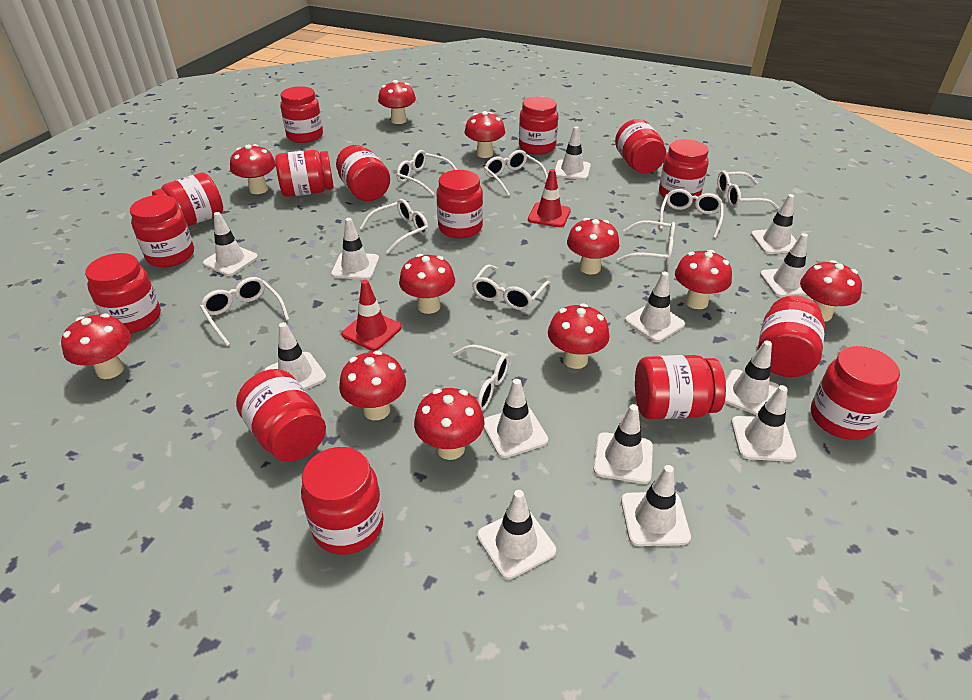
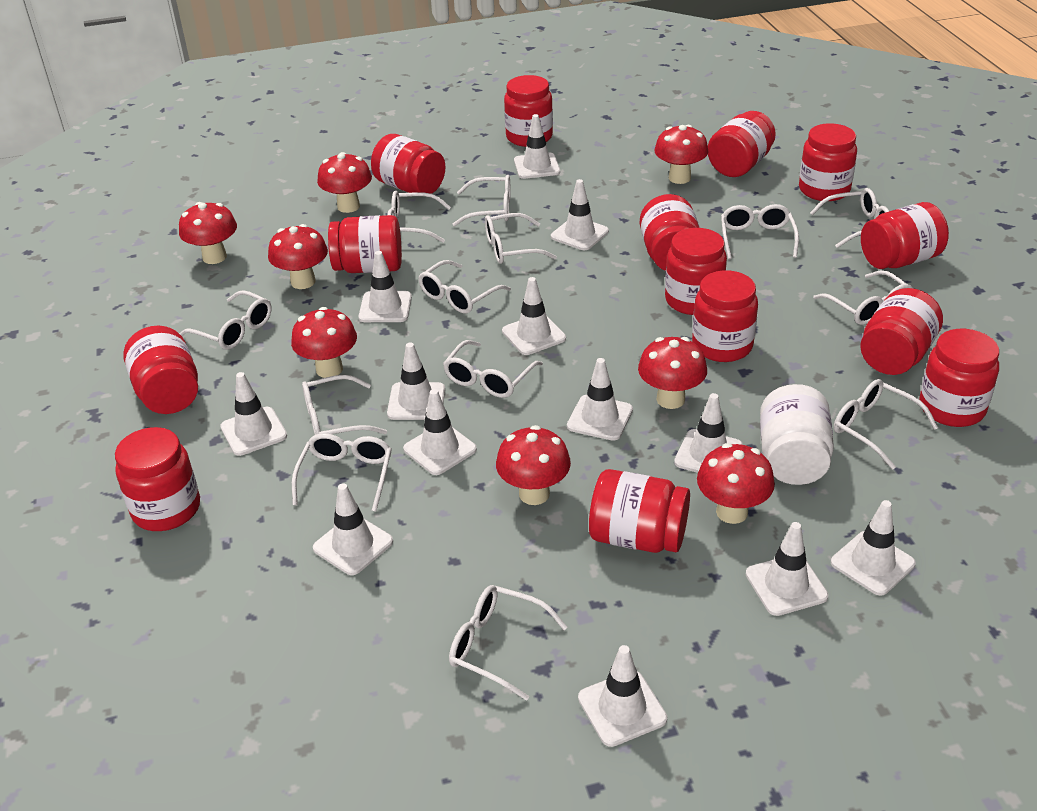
red jar: 15 -> 14
red mushroom: 11 -> 8
red traffic cone: 2 -> 0
white glasses: 9 -> 13
white jar: 0 -> 1

